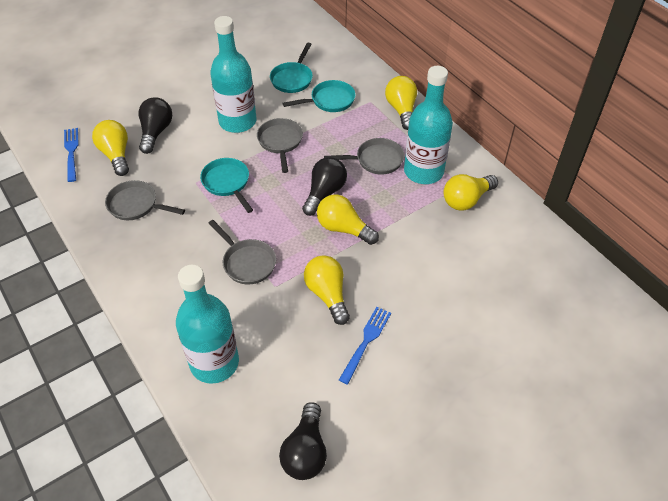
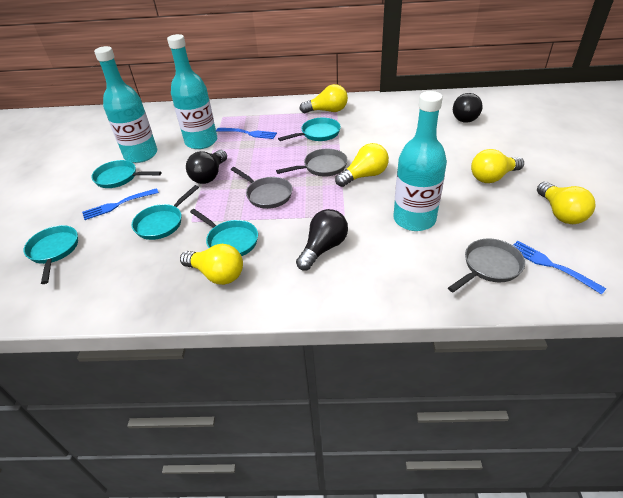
blue fork: 2 -> 3
grey pan: 4 -> 3
turquoise pan: 3 -> 5

